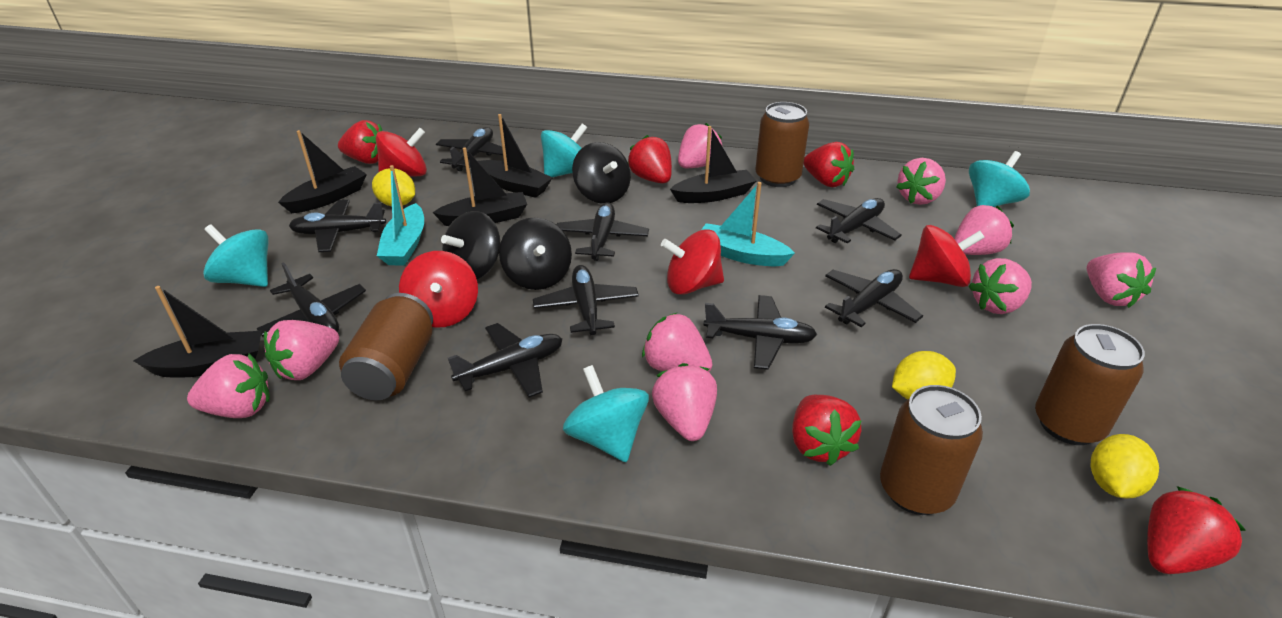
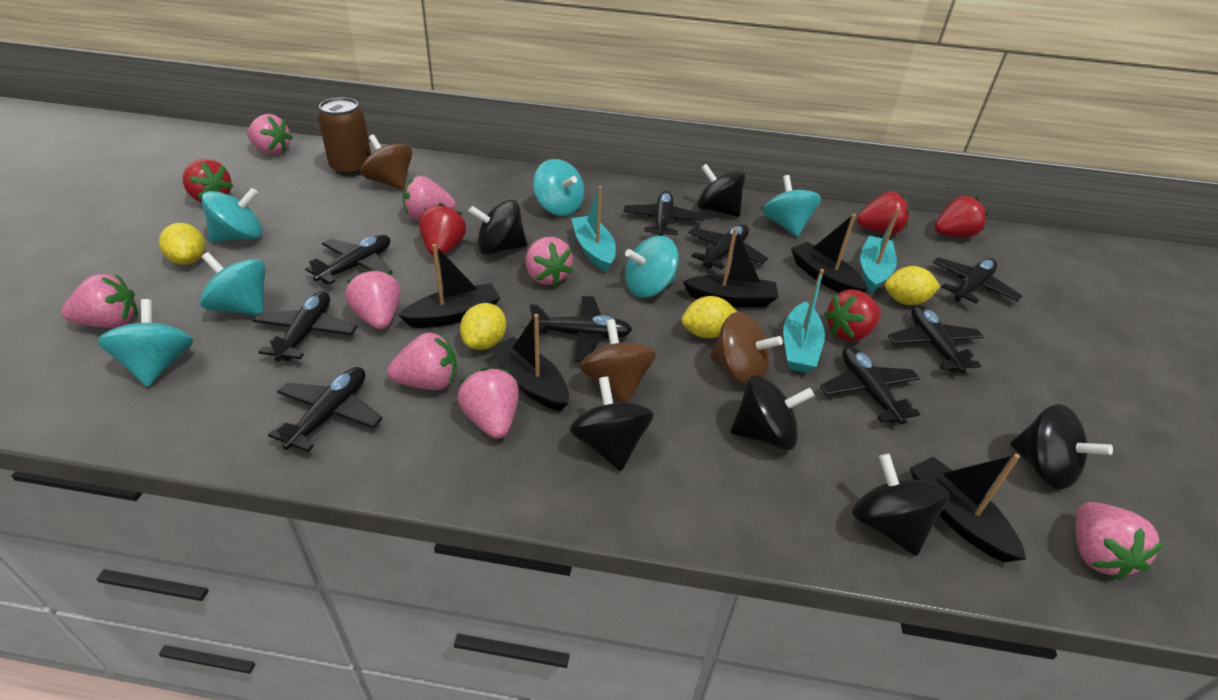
black spinning top: 3 -> 6
brown can: 4 -> 1
brown spinning top: 0 -> 3
pink strawberry: 9 -> 8
red spinning top: 4 -> 0
turquoise boat: 2 -> 3
turquoise spinning top: 4 -> 6
yellow lemon: 3 -> 4

